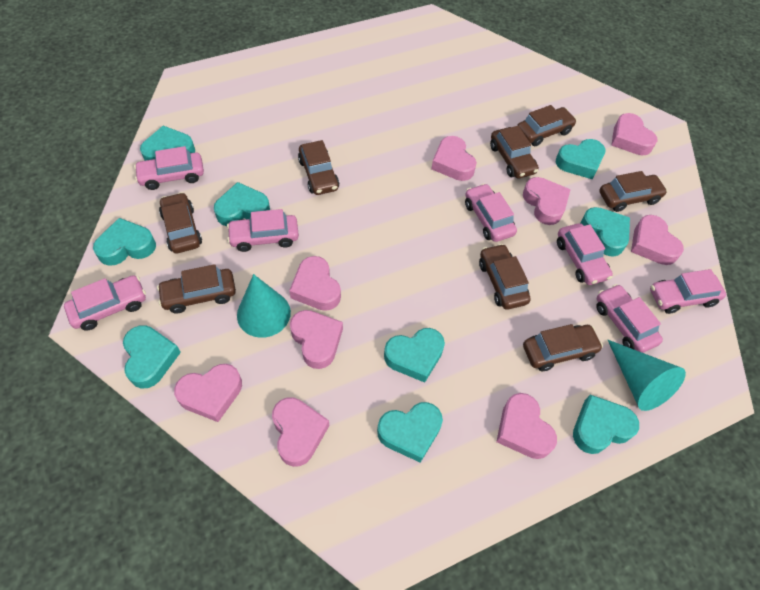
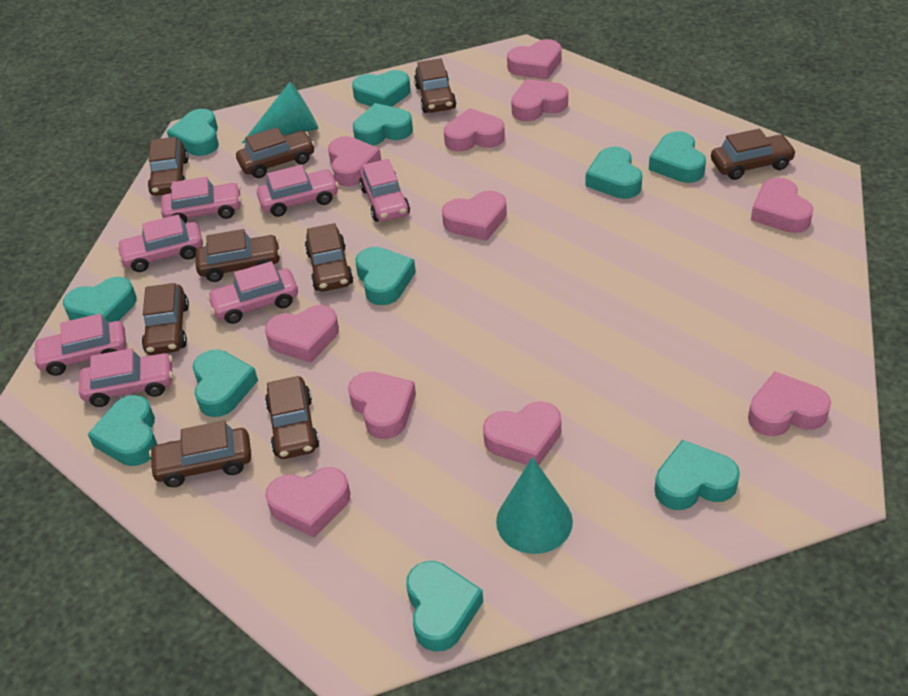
brown car: 8 -> 9
pink heart: 9 -> 11
turquoise heart: 9 -> 11

